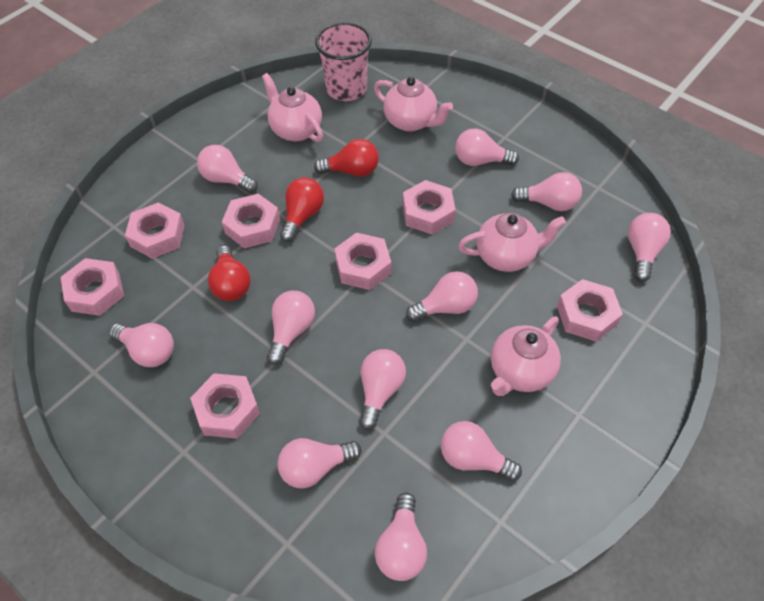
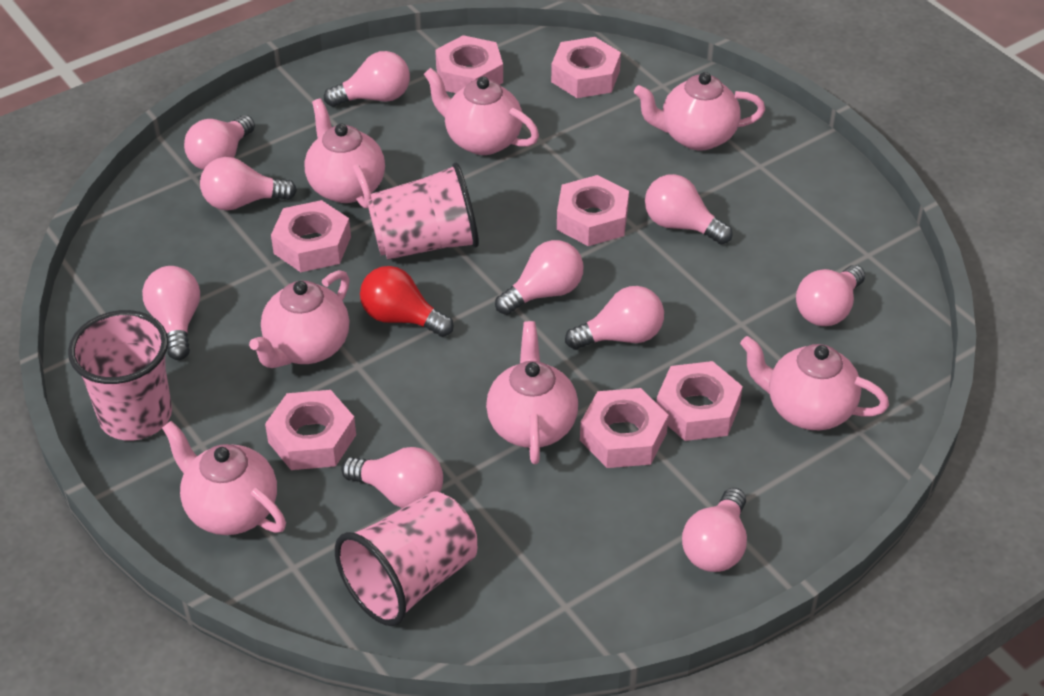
pink cup: 1 -> 3
pink light bulb: 11 -> 10
pink teapot: 4 -> 7
red light bulb: 3 -> 1

